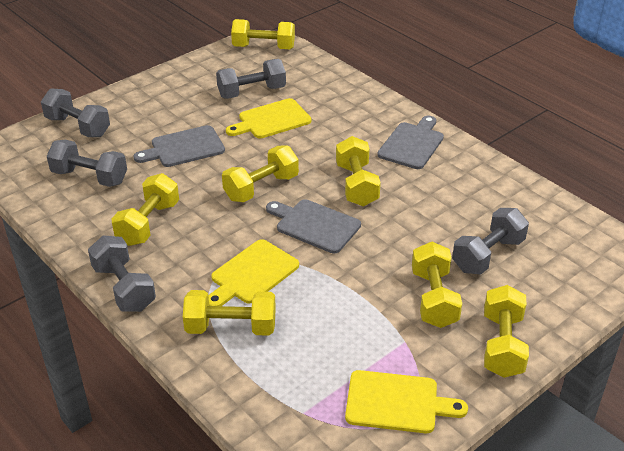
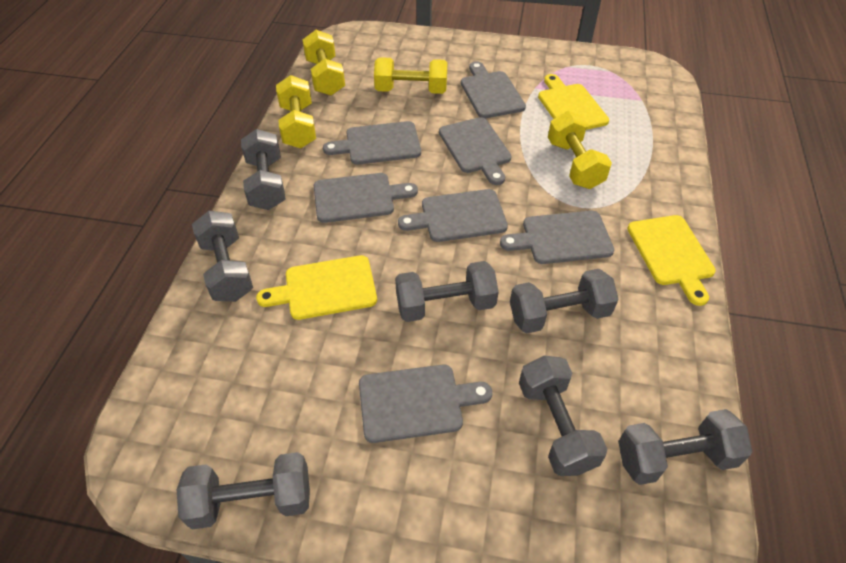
grey cutting board: 3 -> 7
grey dumbbell: 5 -> 7
yellow dumbbell: 7 -> 4

